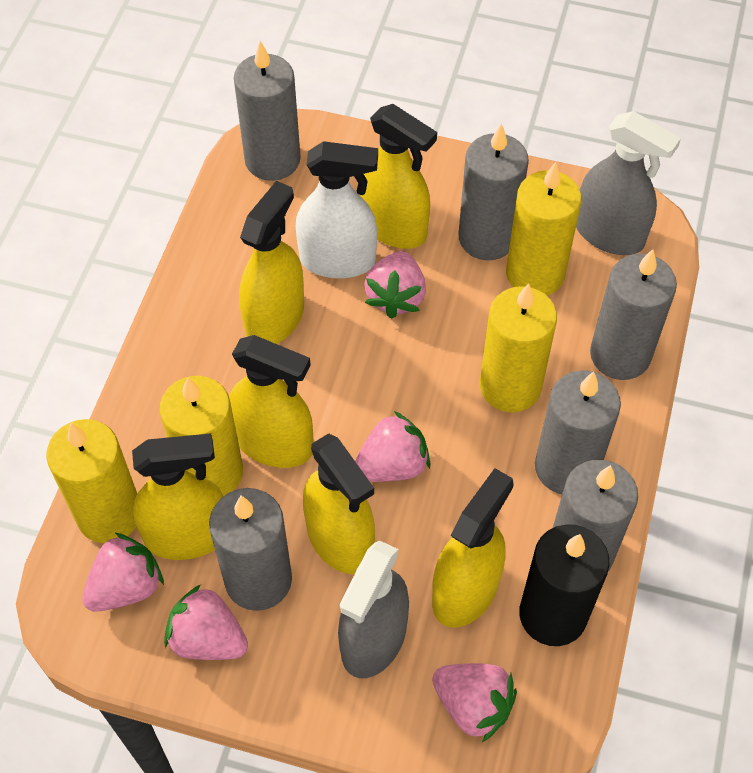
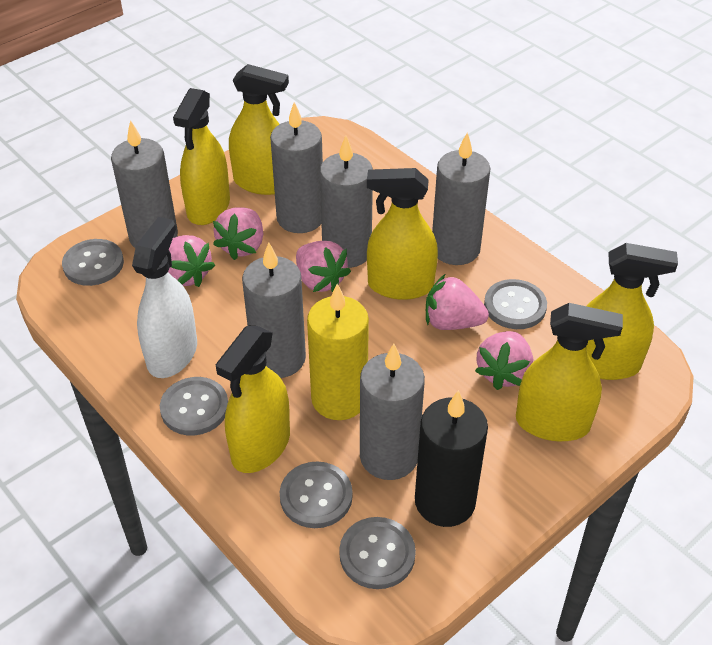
grey button: 0 -> 5
grey spray bottle: 2 -> 0
yellow candle: 4 -> 1

